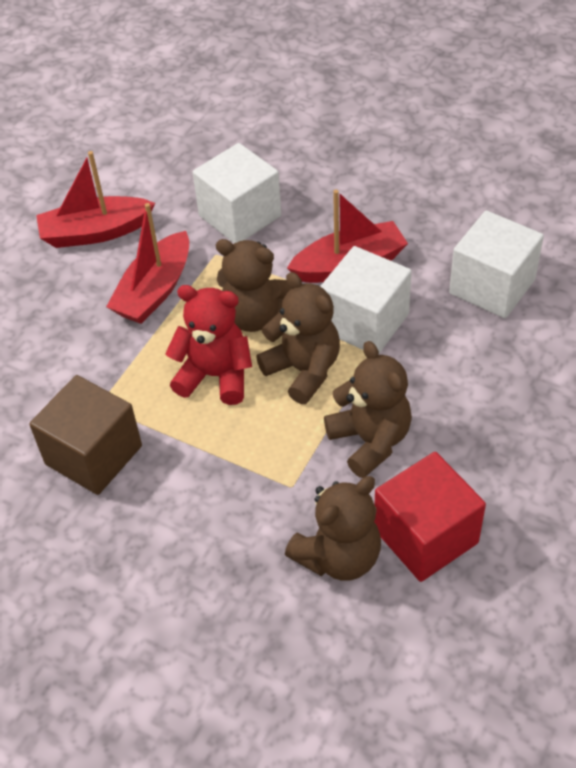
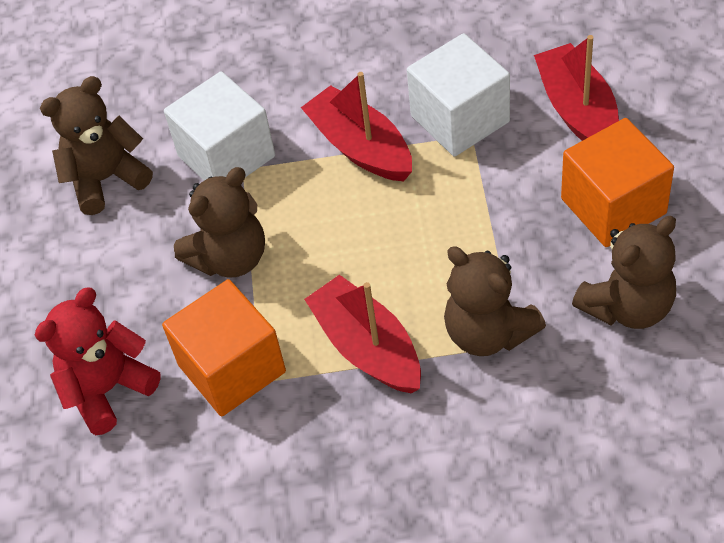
brown cube: 1 -> 0
orange cube: 0 -> 2
red cube: 1 -> 0
white cube: 3 -> 2

